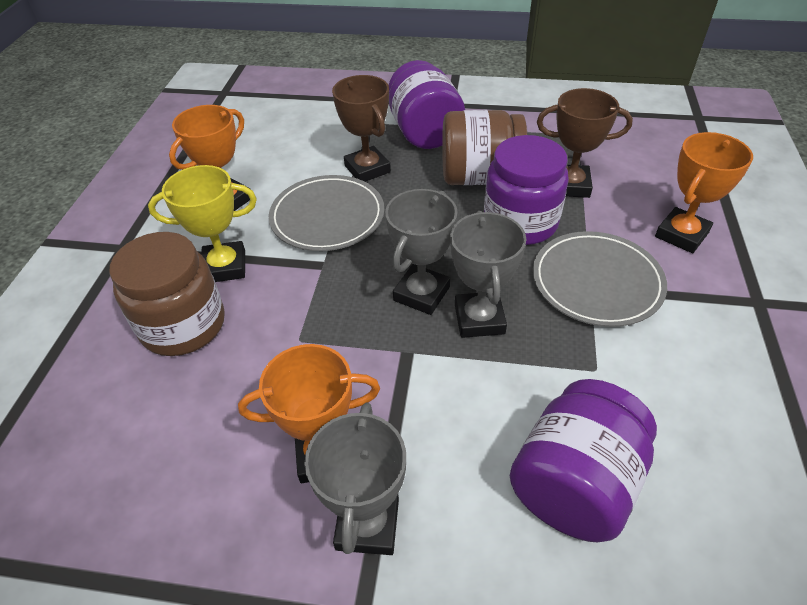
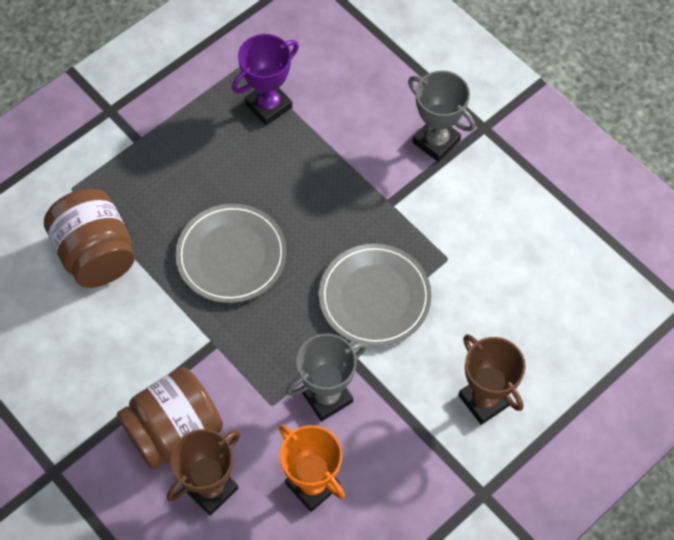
grey trophy: 3 -> 2
orange trophy: 3 -> 1
purple jar: 3 -> 0
purple trophy: 0 -> 1
yellow trophy: 1 -> 0

